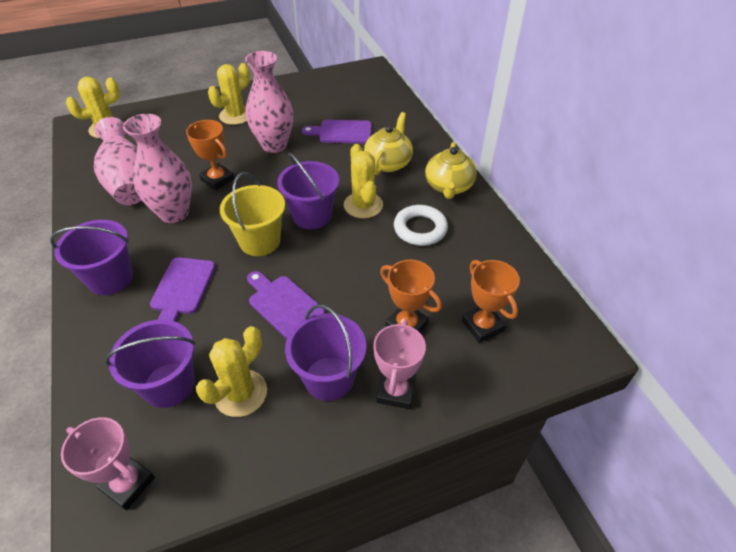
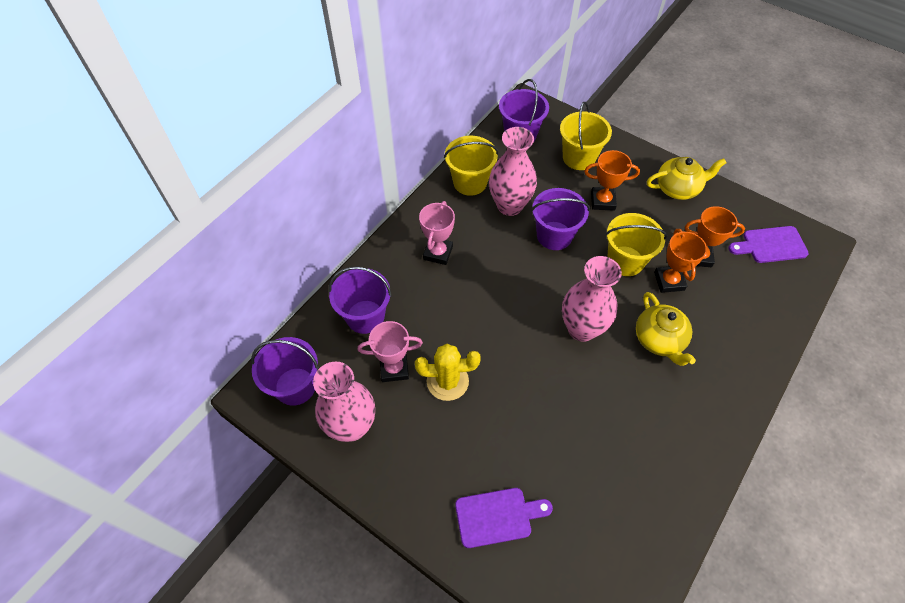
purple cutting board: 3 -> 2
white ring: 1 -> 0
yellow bucket: 1 -> 3
yellow cactus: 4 -> 1

